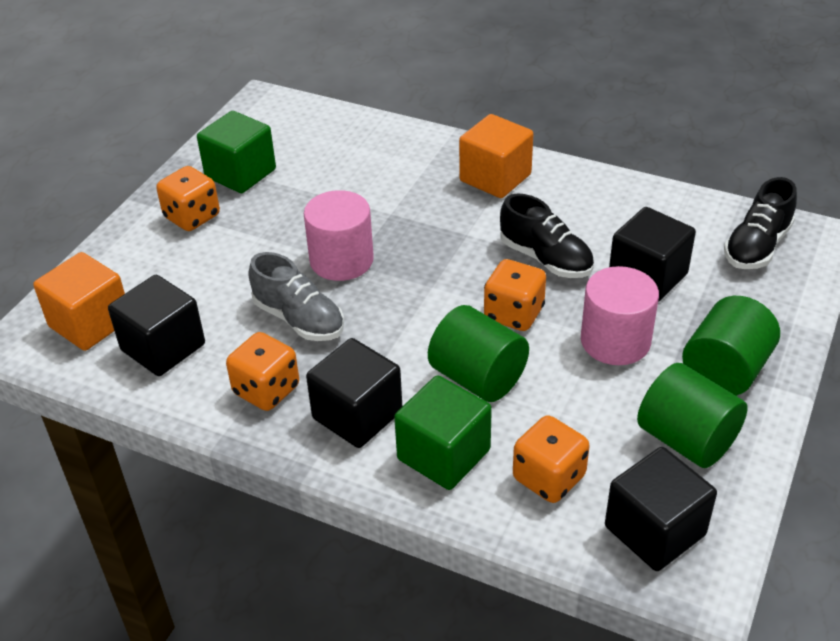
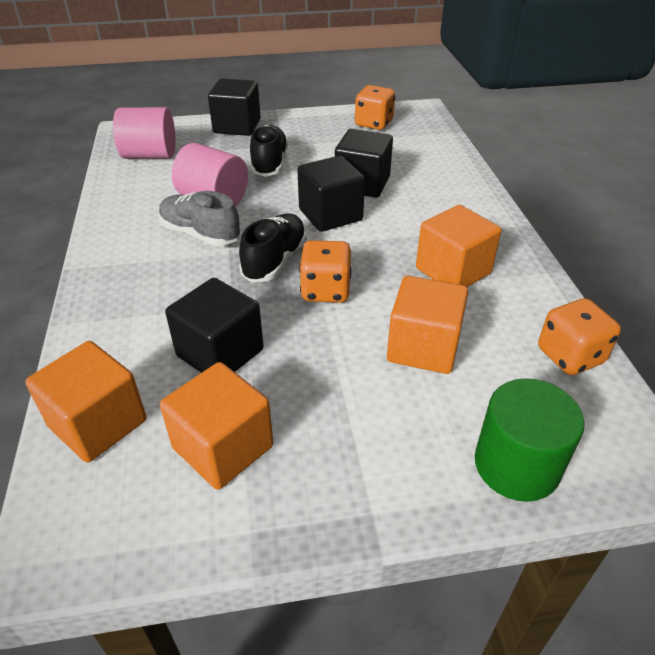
green cube: 2 -> 0
green cylinder: 3 -> 1
orange cube: 2 -> 4
orange dice: 4 -> 3

